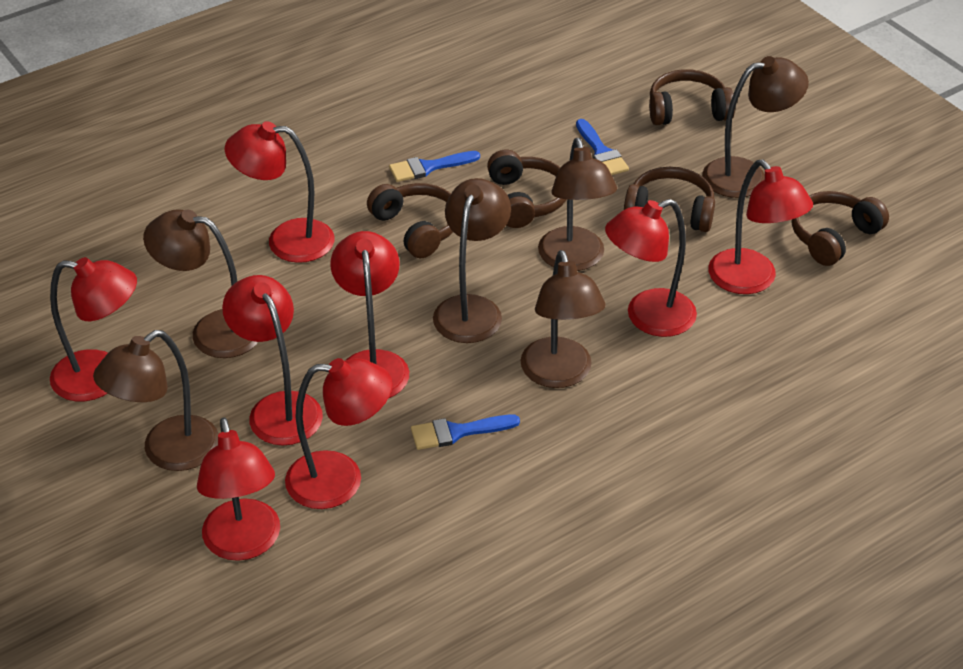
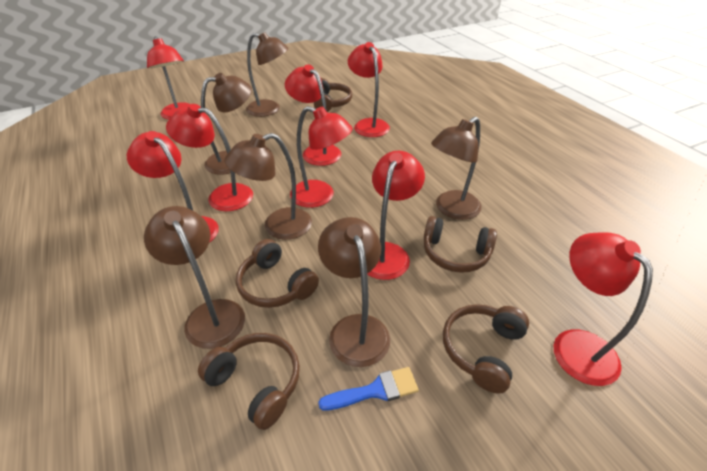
blue brush: 3 -> 1

